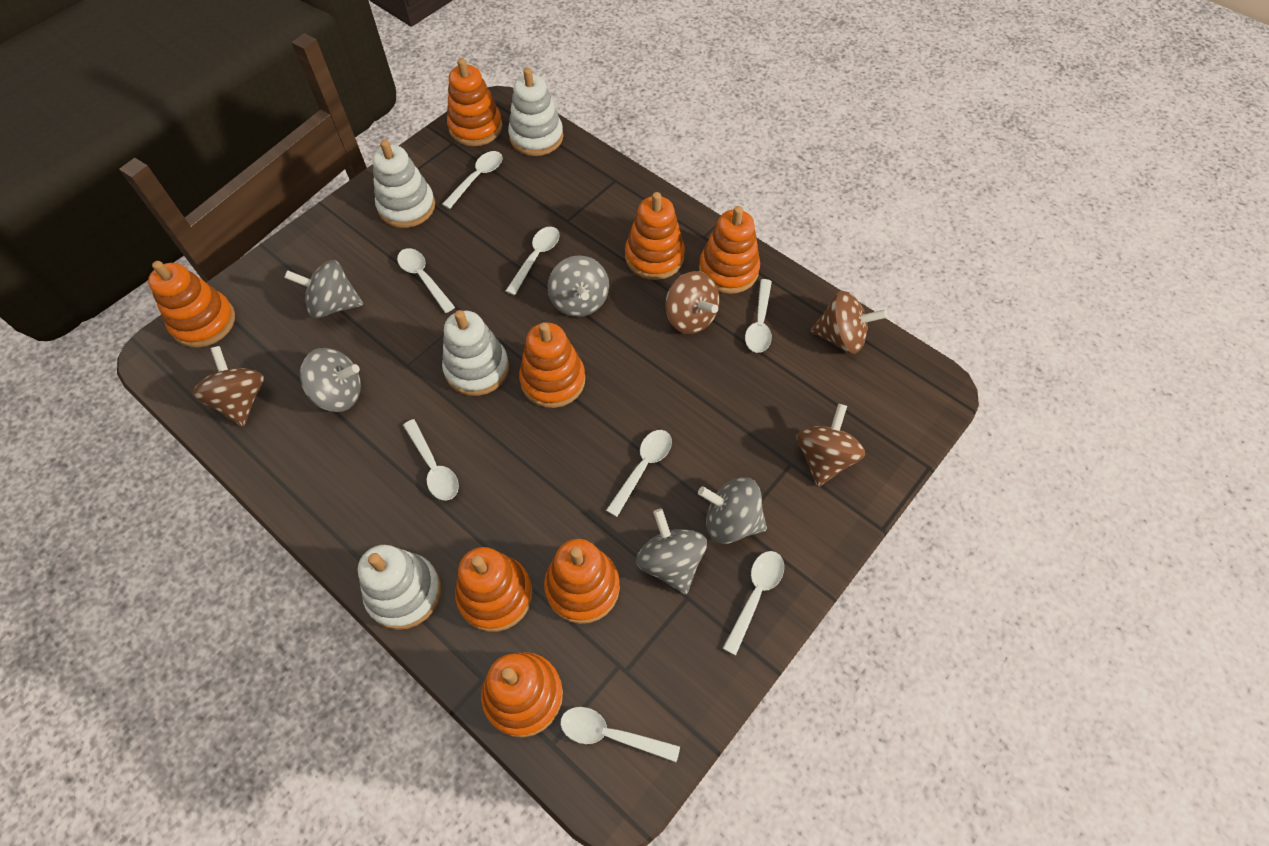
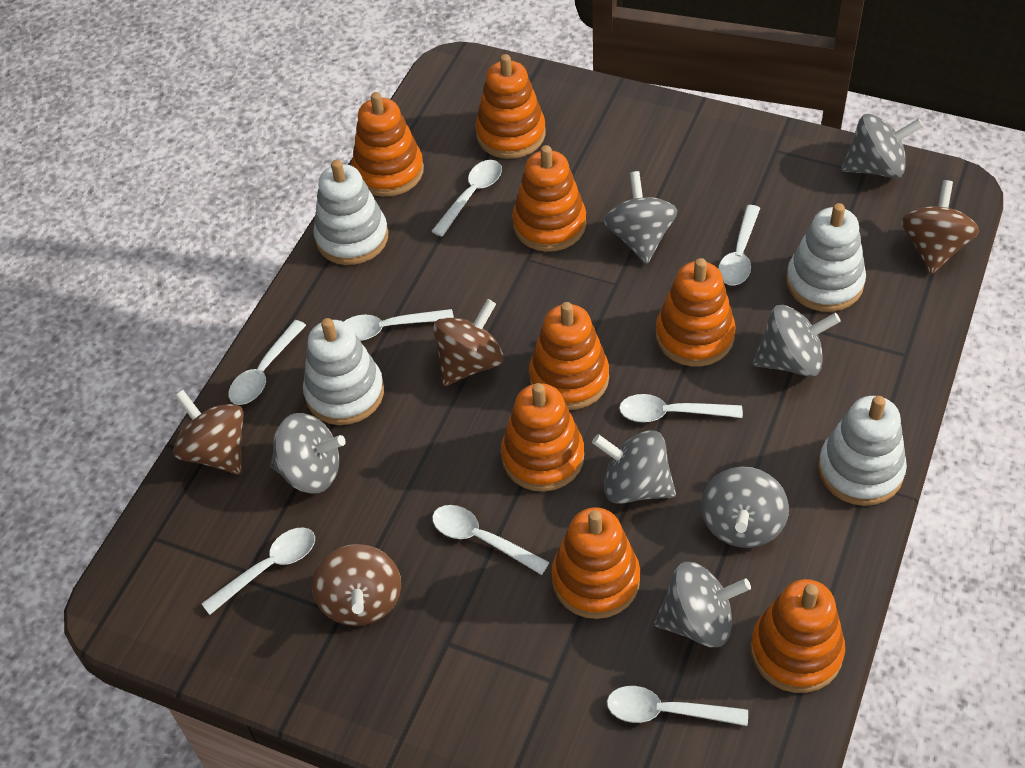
grey spinning top: 5 -> 7

